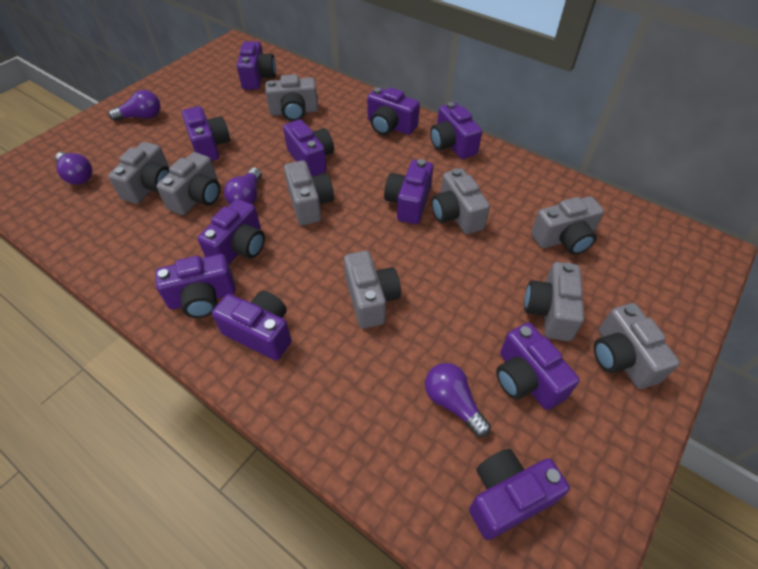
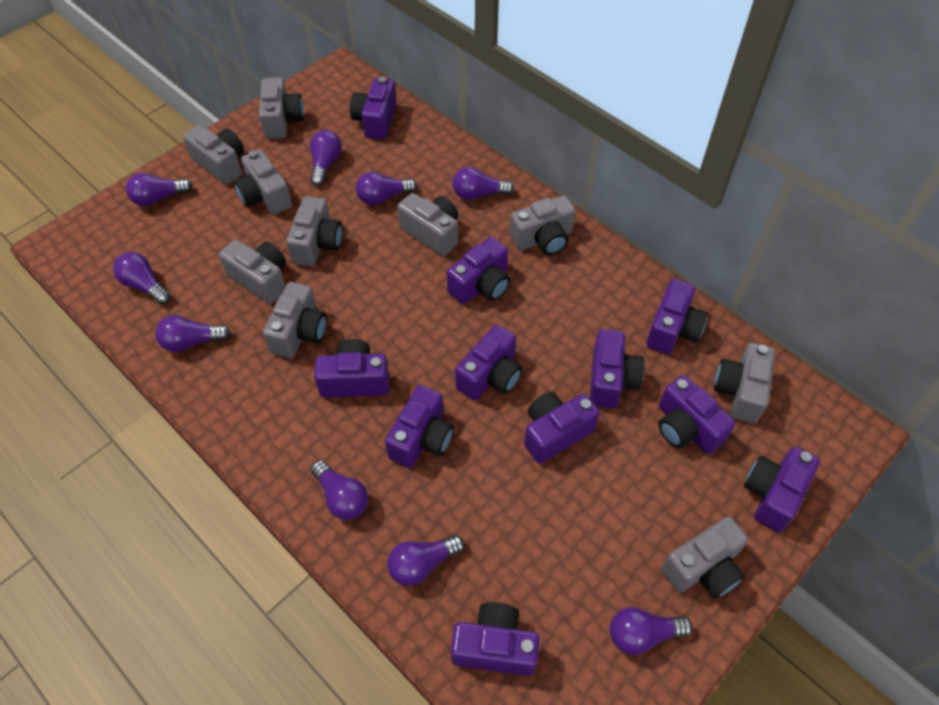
grey camera: 9 -> 10
purple light bulb: 4 -> 9

